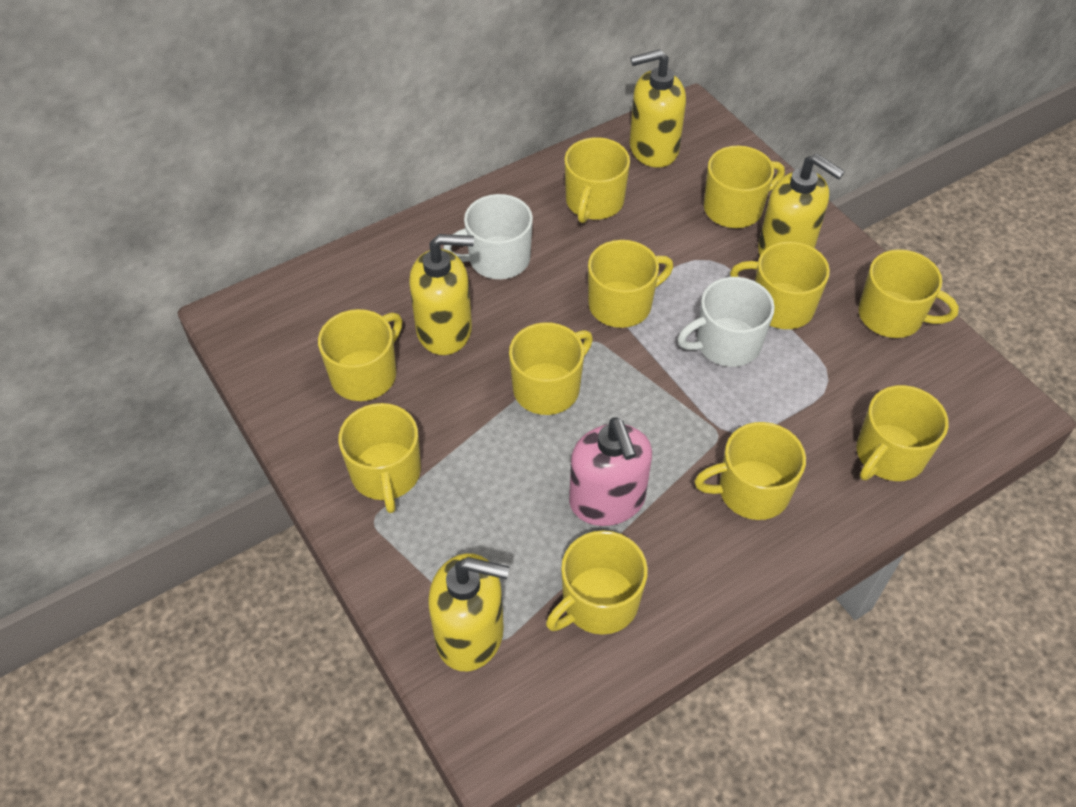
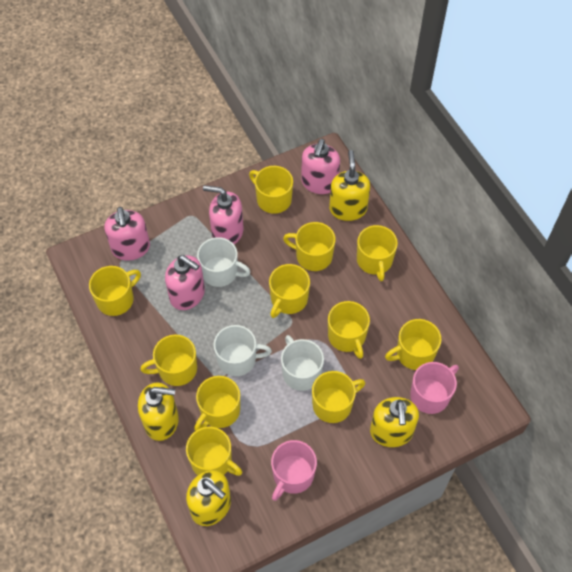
pink mug: 0 -> 2
pink soap dispenser: 1 -> 4
white mug: 2 -> 3

